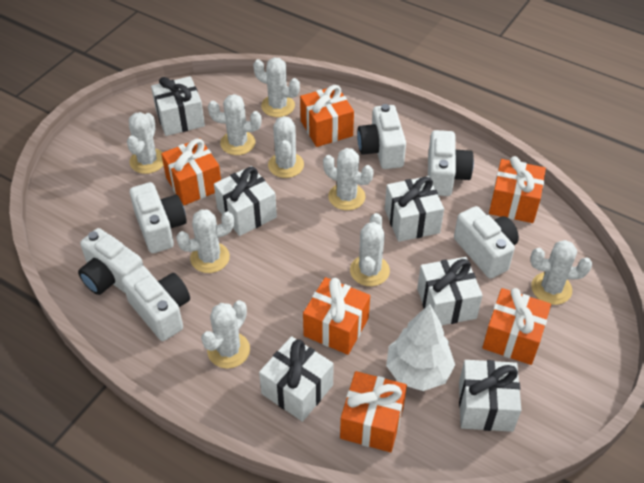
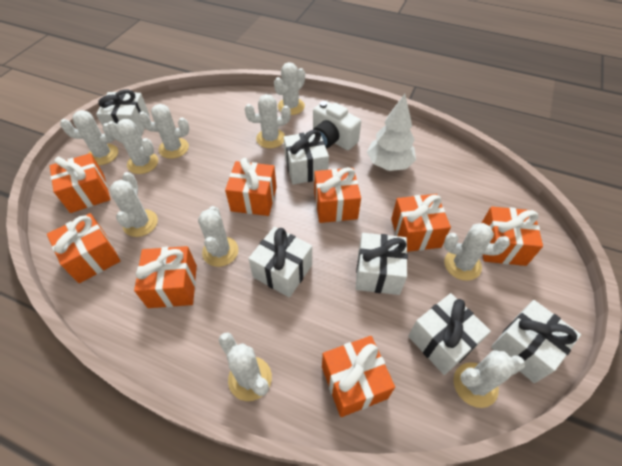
orange gift: 6 -> 8
white cactus: 9 -> 10
white camera: 6 -> 1

